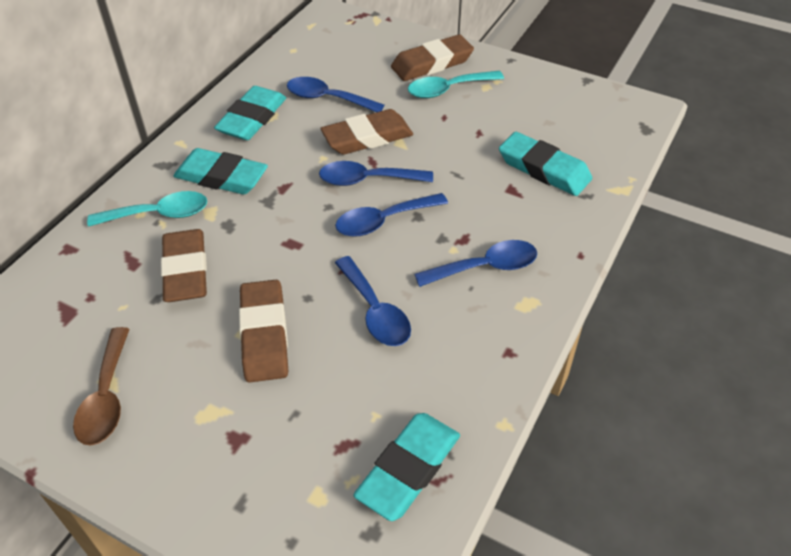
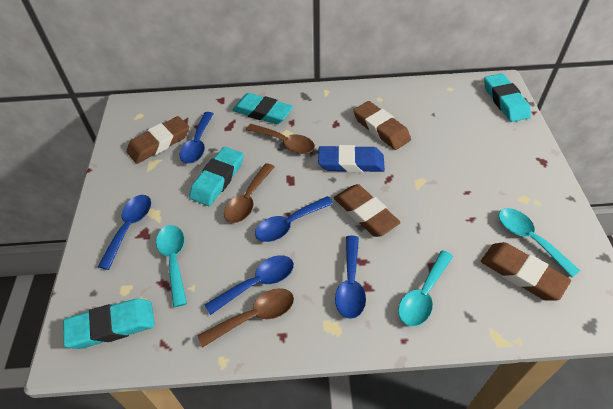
blue eraser: 0 -> 1
brown spoon: 1 -> 3
turquoise spoon: 2 -> 3

